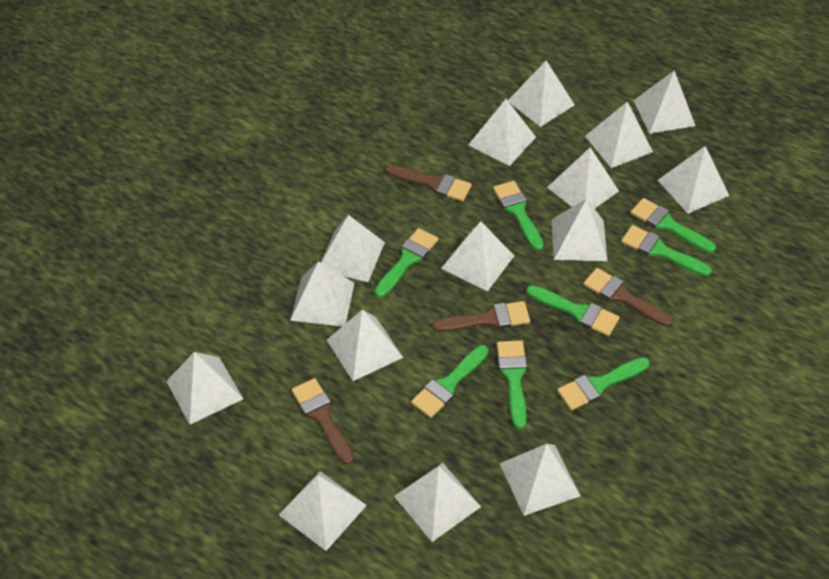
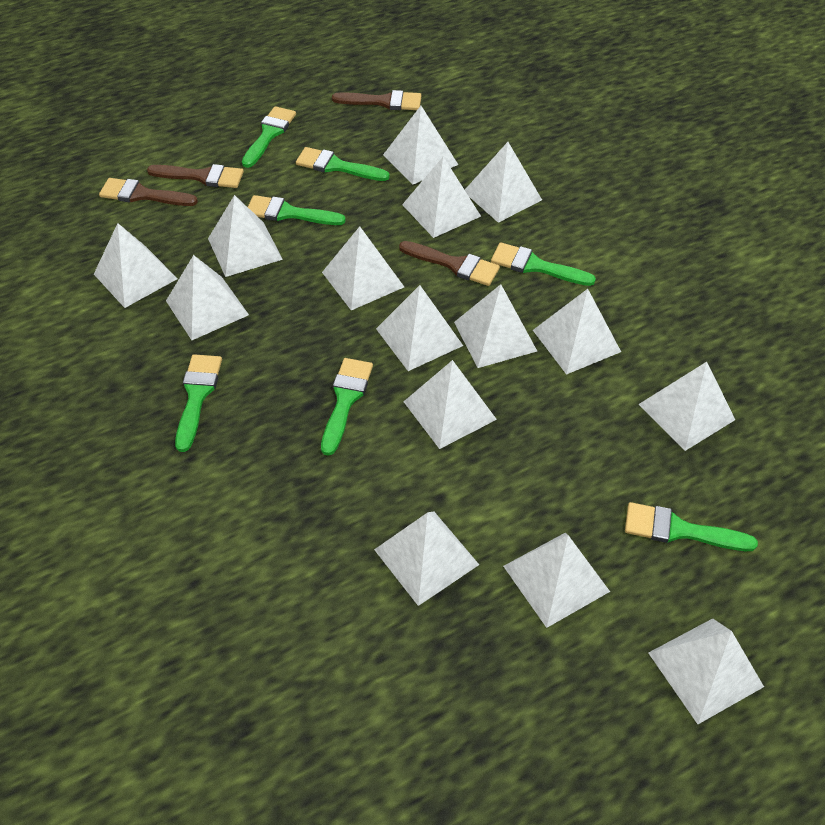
green brush: 8 -> 7

